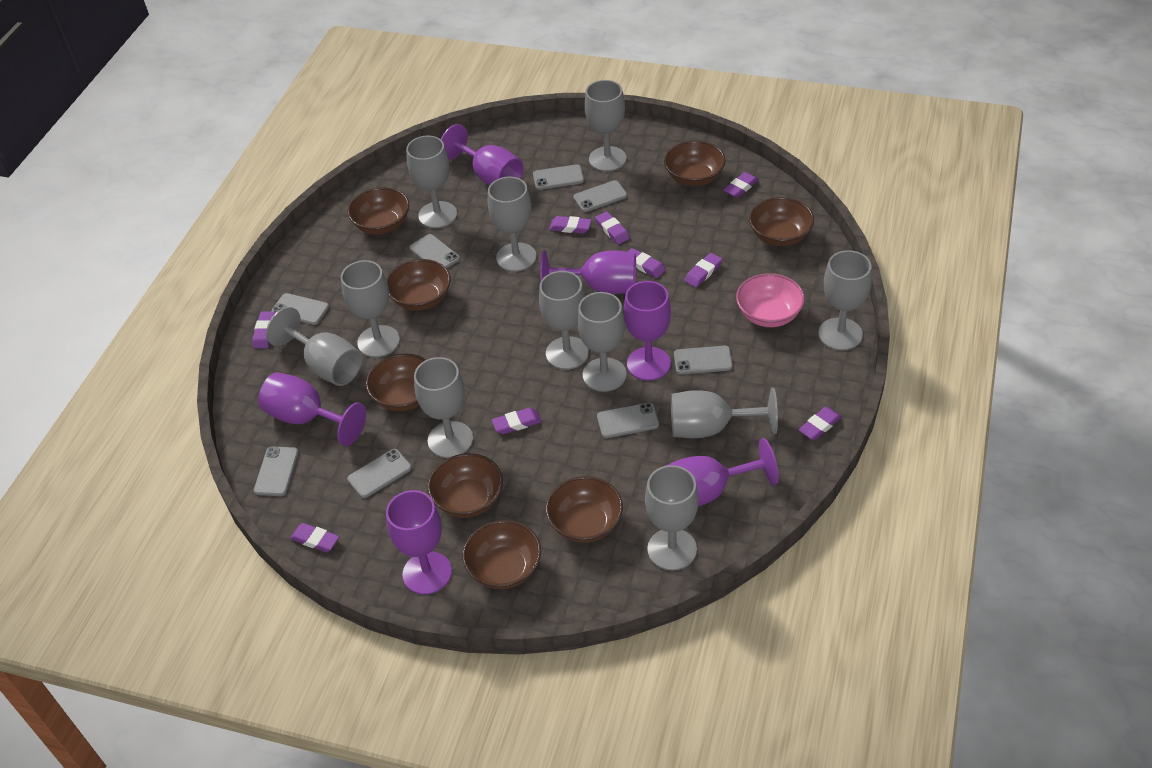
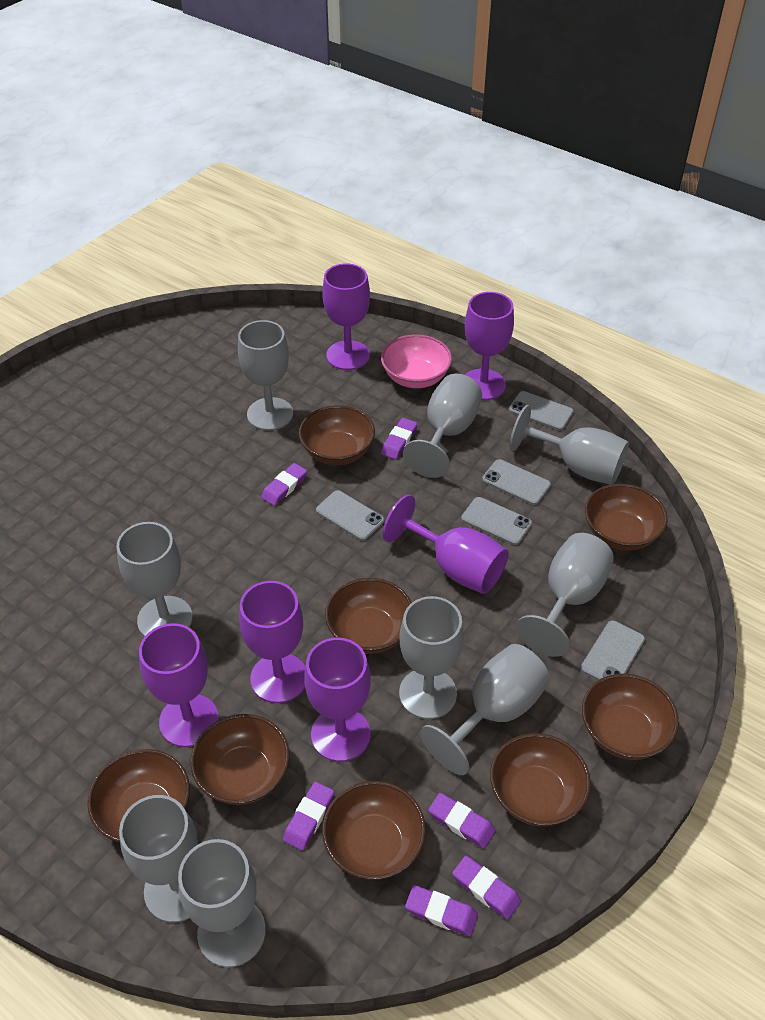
grey goblet: 11 -> 9
grey phone: 8 -> 5
purple eraser: 9 -> 6

